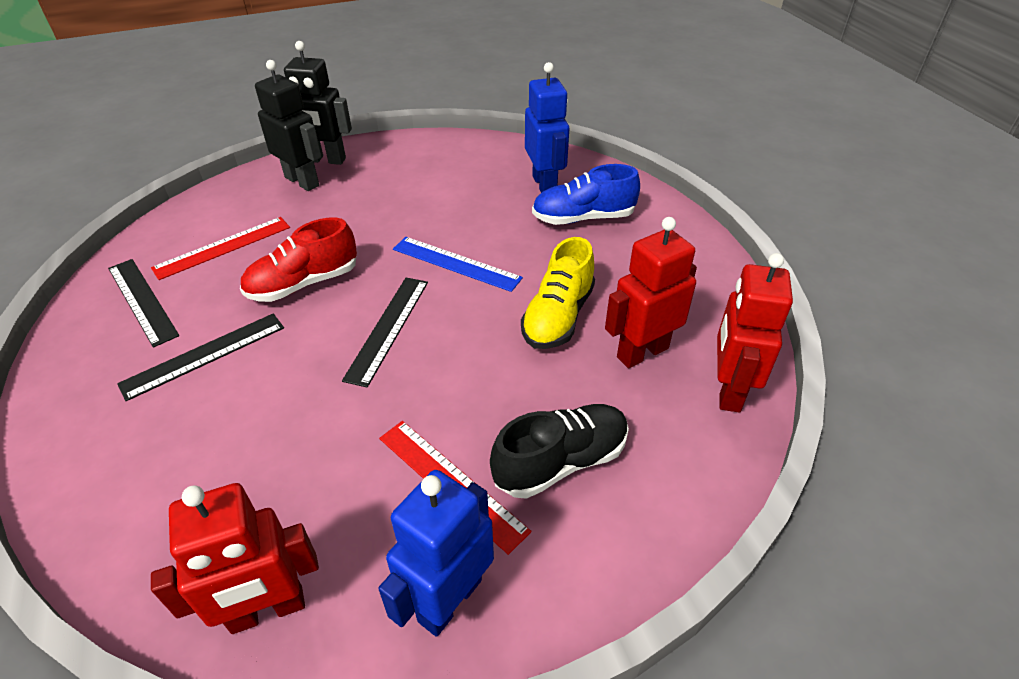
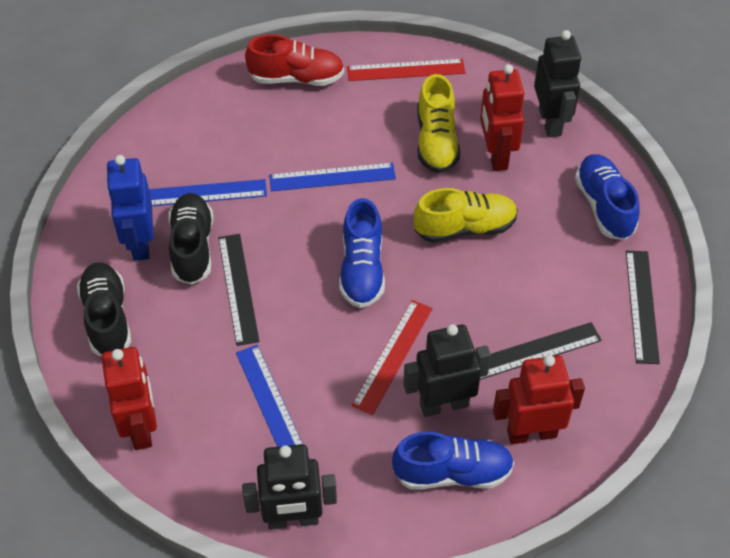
black robot: 2 -> 3
black shoe: 1 -> 2
blue robot: 2 -> 1
blue ruler: 1 -> 3
blue shoe: 1 -> 3
yellow shoe: 1 -> 2

